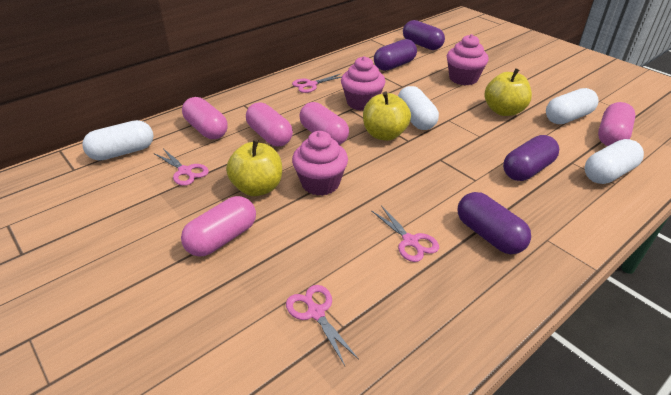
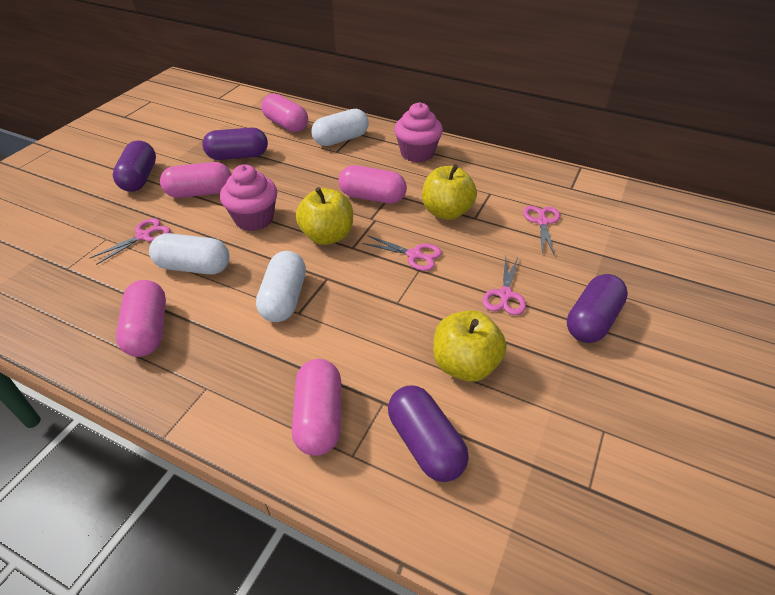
pink cupcake: 3 -> 2
white capsule: 4 -> 3

